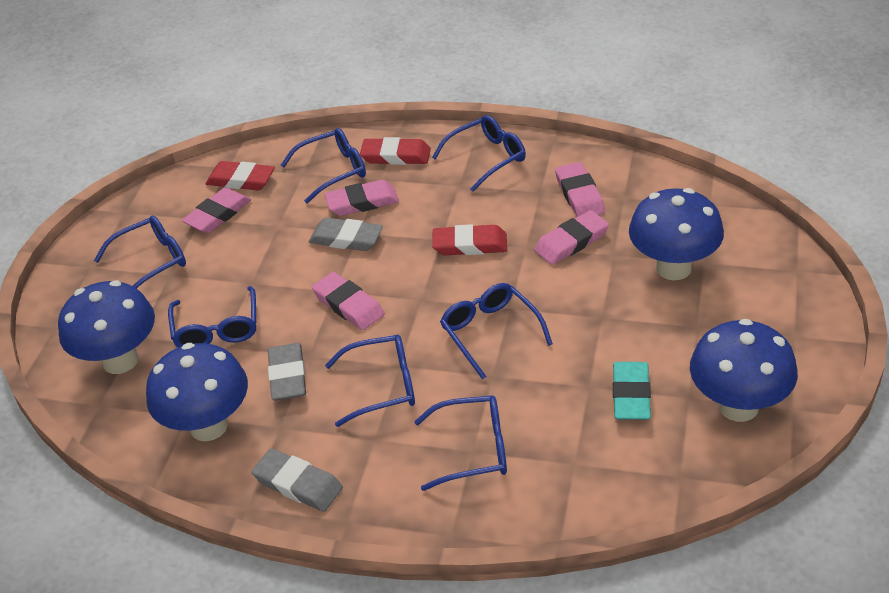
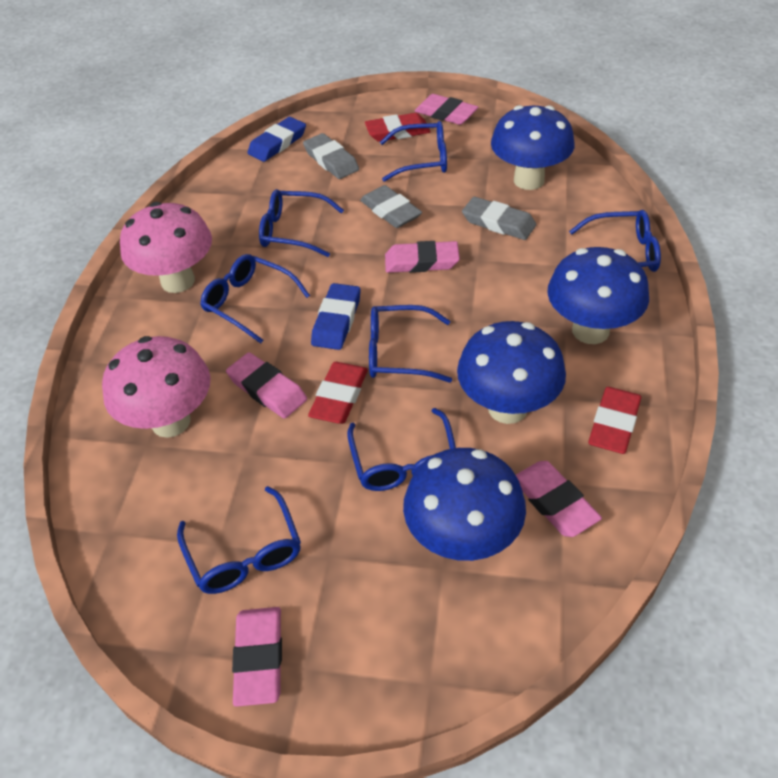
blue eraser: 0 -> 2
pink mushroom: 0 -> 2
turquoise eraser: 1 -> 0

